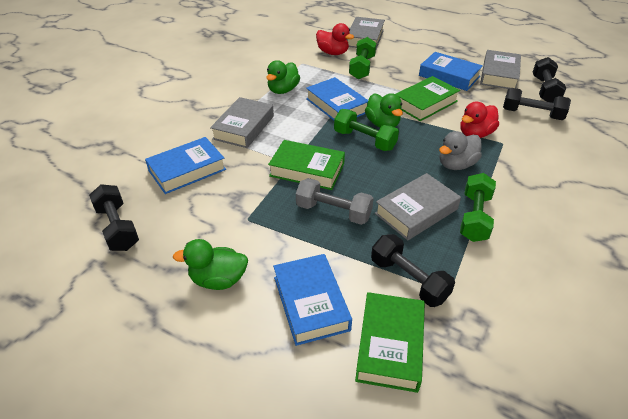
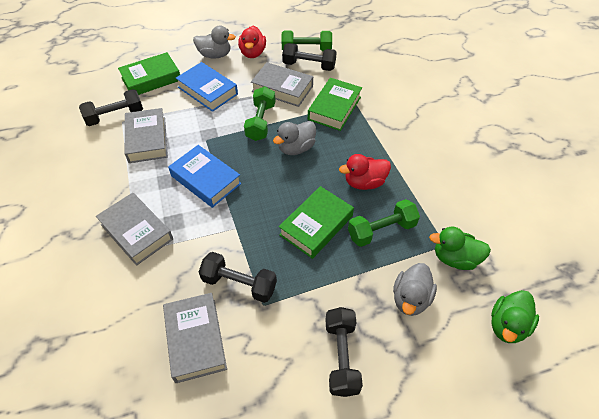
blue book: 4 -> 2
green duck: 3 -> 2
grey duck: 1 -> 3
grey dumbbell: 1 -> 0

